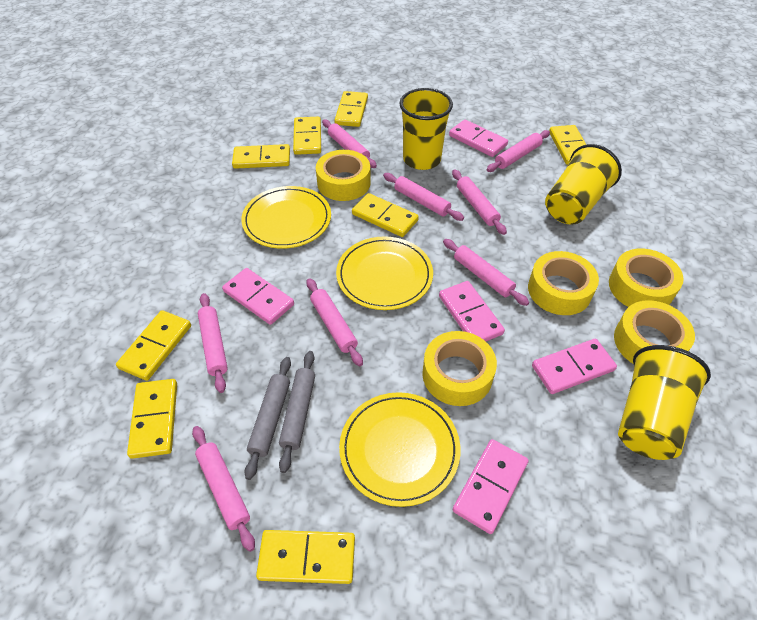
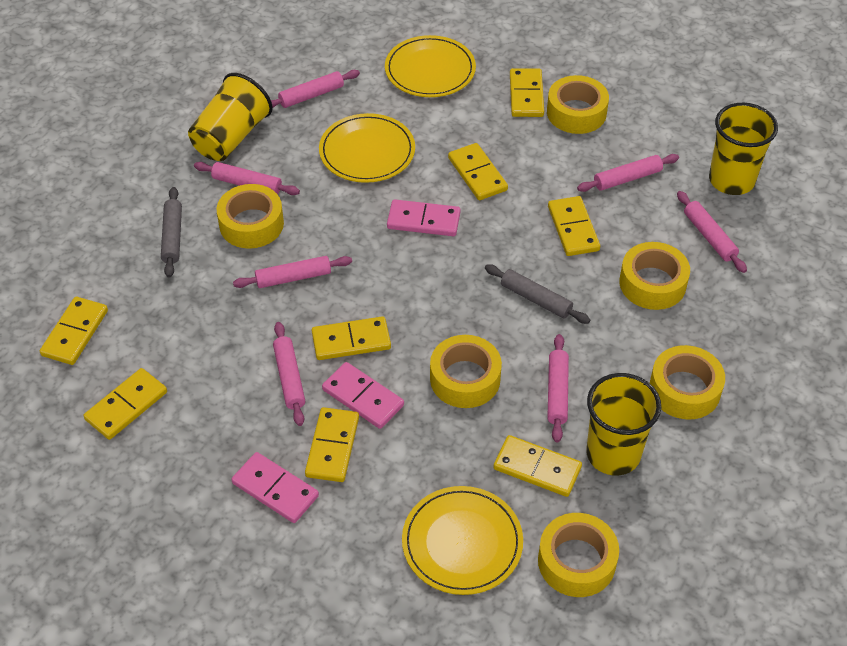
pink domino: 5 -> 3
pink rolling pin: 8 -> 7
yellow tape: 5 -> 6

